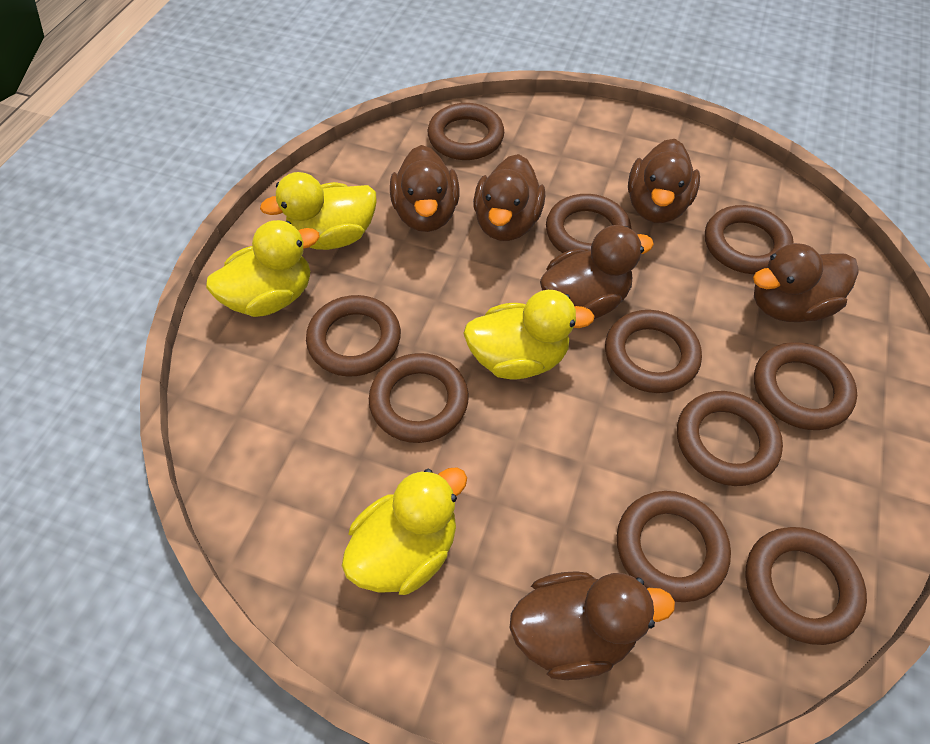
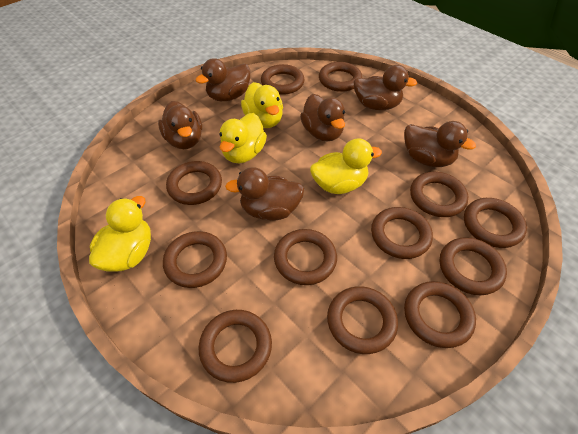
brown ring: 10 -> 12

